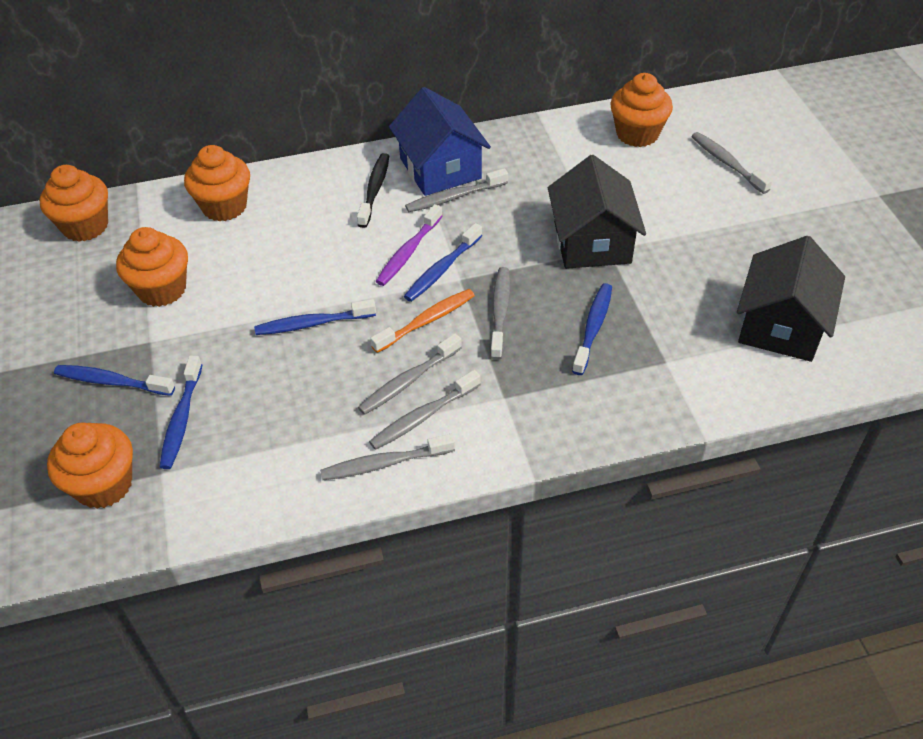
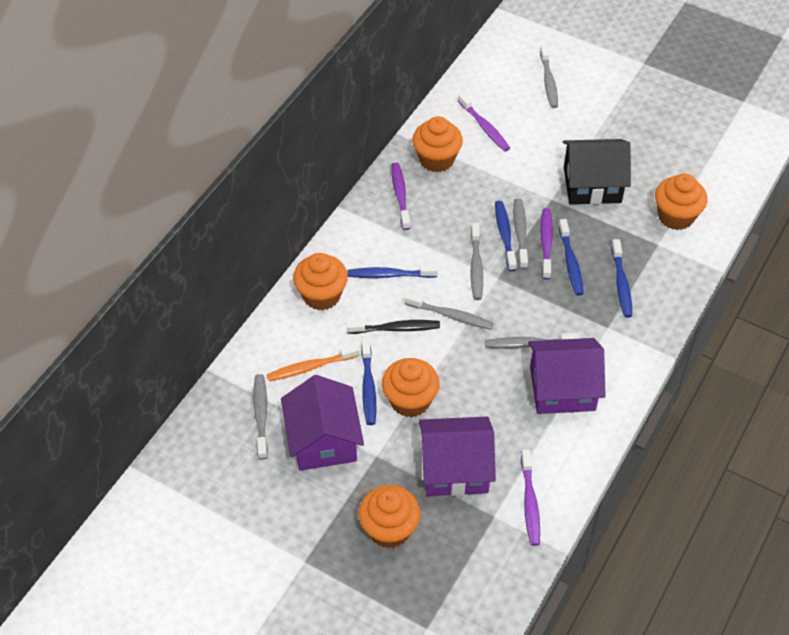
black house: 2 -> 1
blue house: 1 -> 0
purple house: 0 -> 3
purple toothbrush: 1 -> 4

